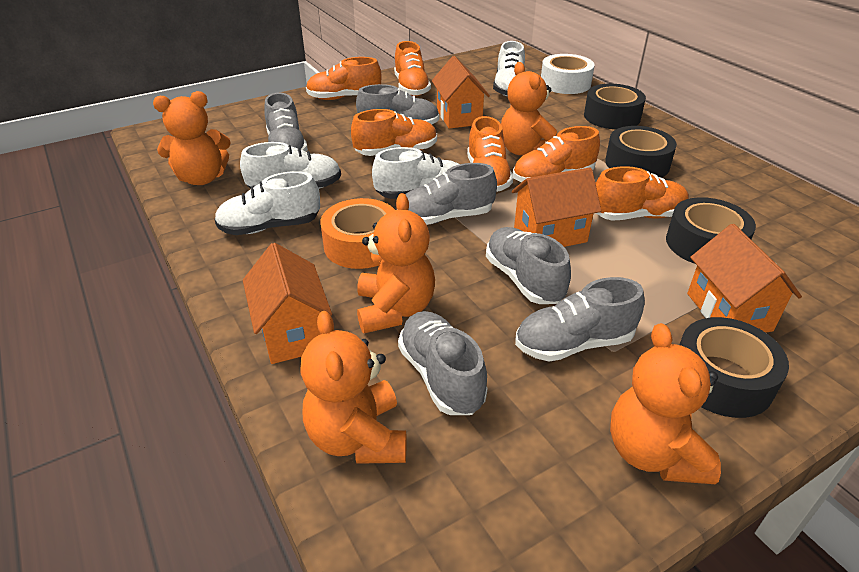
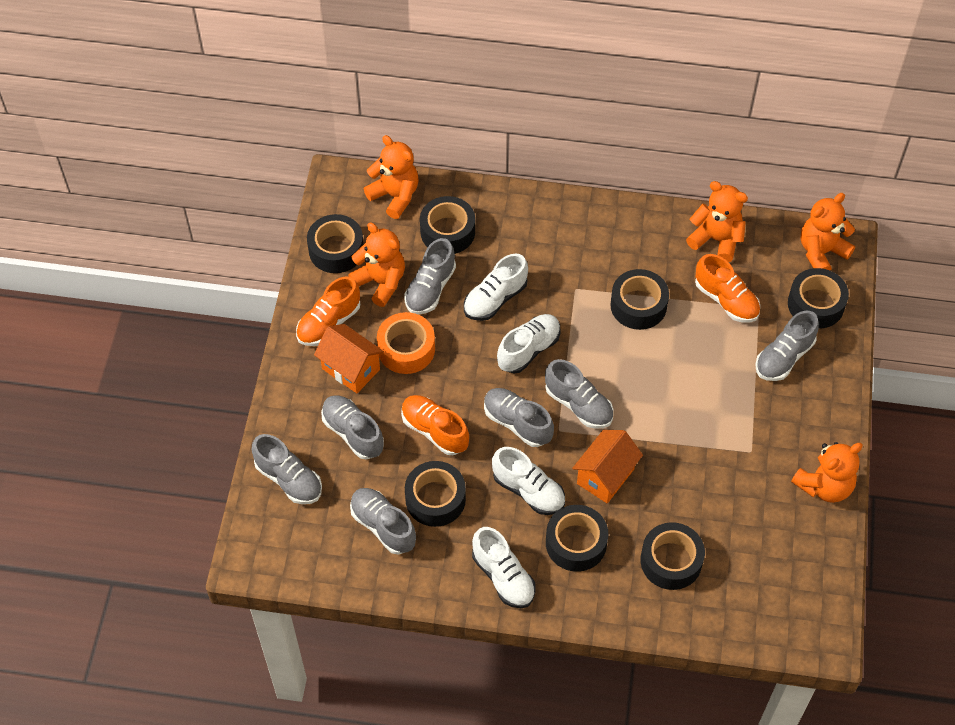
black tape: 4 -> 7
grey shoe: 6 -> 7
orange house: 4 -> 2
orange shoe: 6 -> 3
white tape: 1 -> 0

